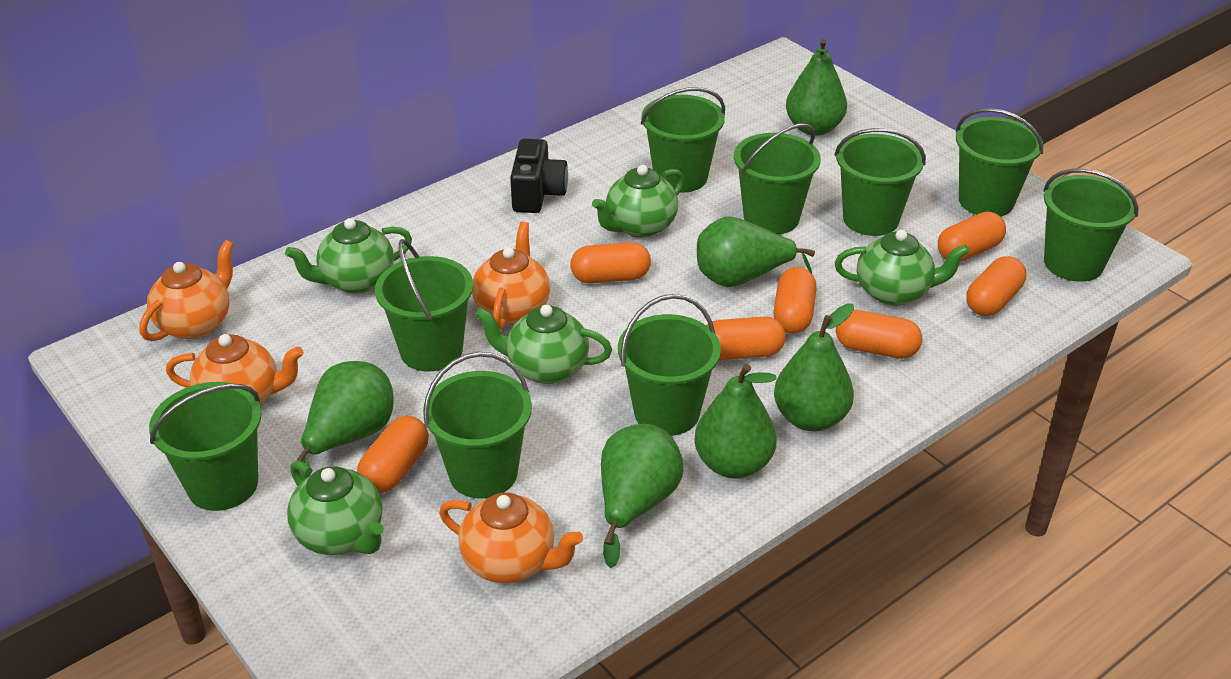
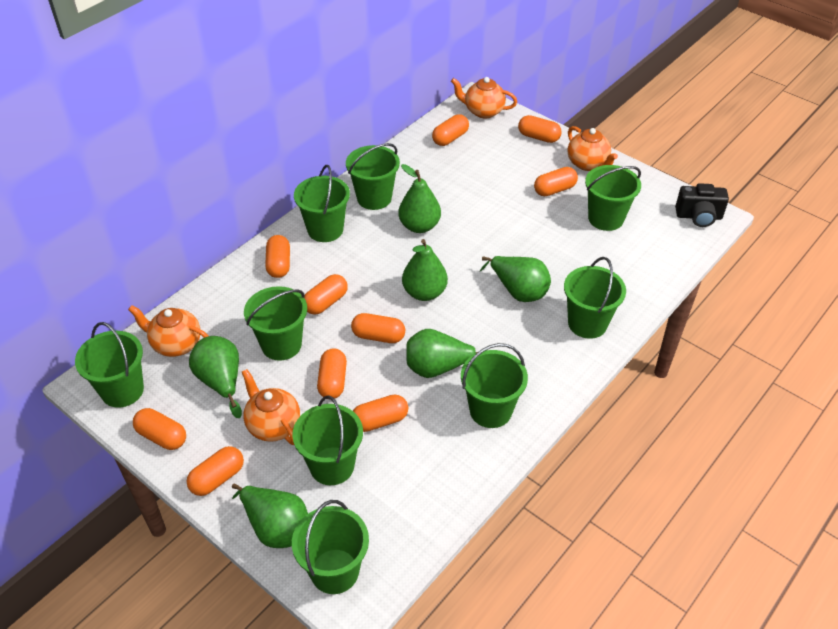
green teapot: 5 -> 0
orange capsule: 7 -> 10

